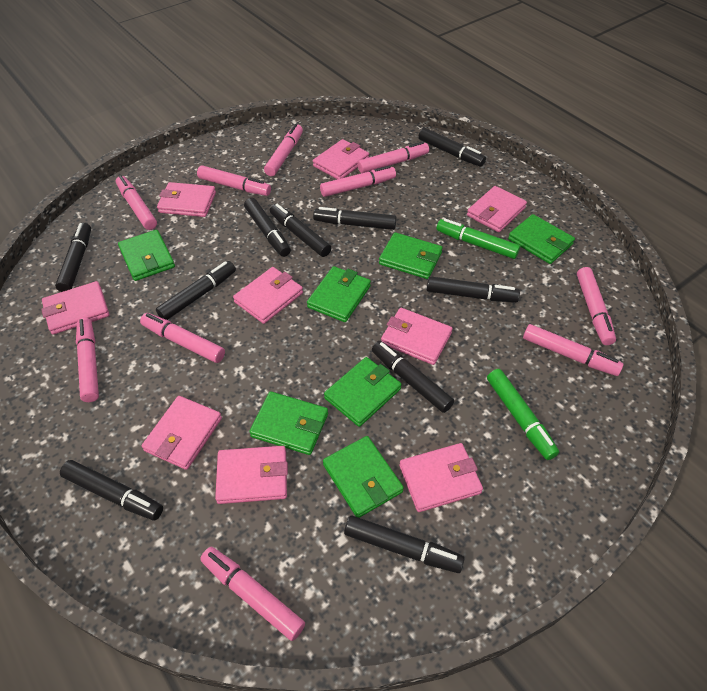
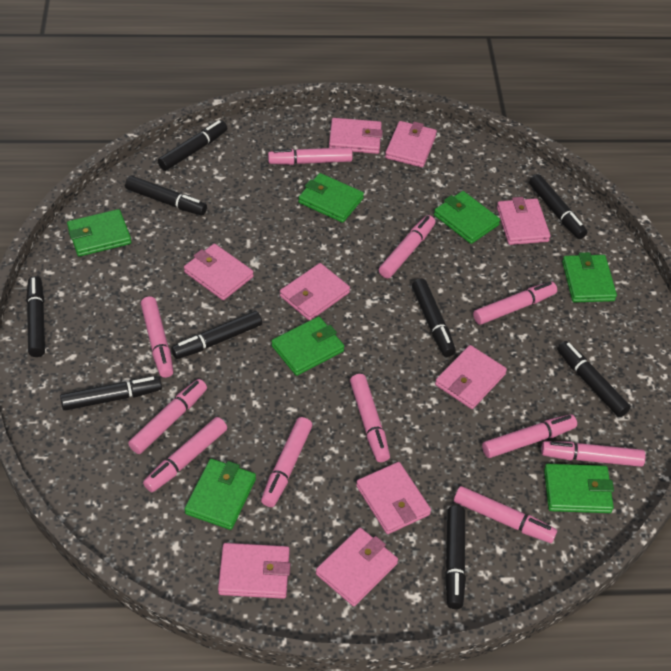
black marker: 10 -> 9
green marker: 2 -> 0
pink marker: 10 -> 11

